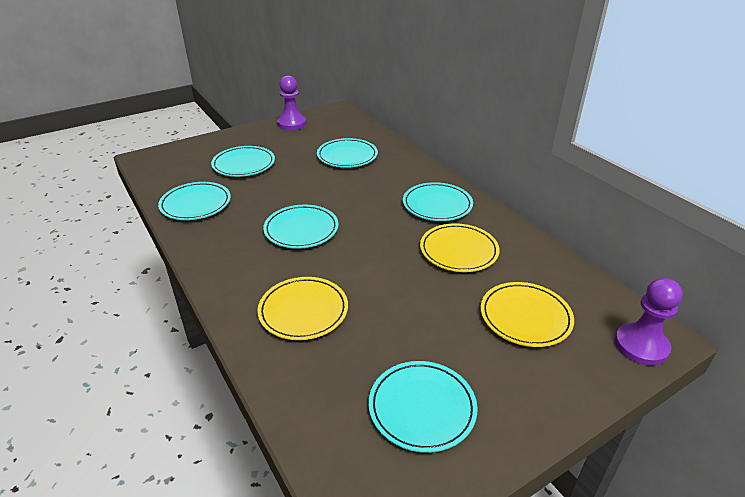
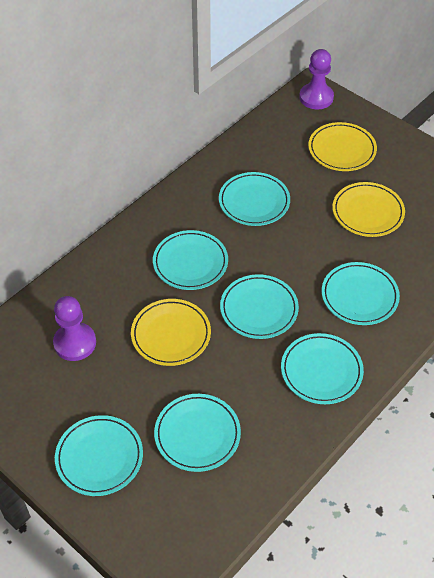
turquoise plate: 6 -> 7

